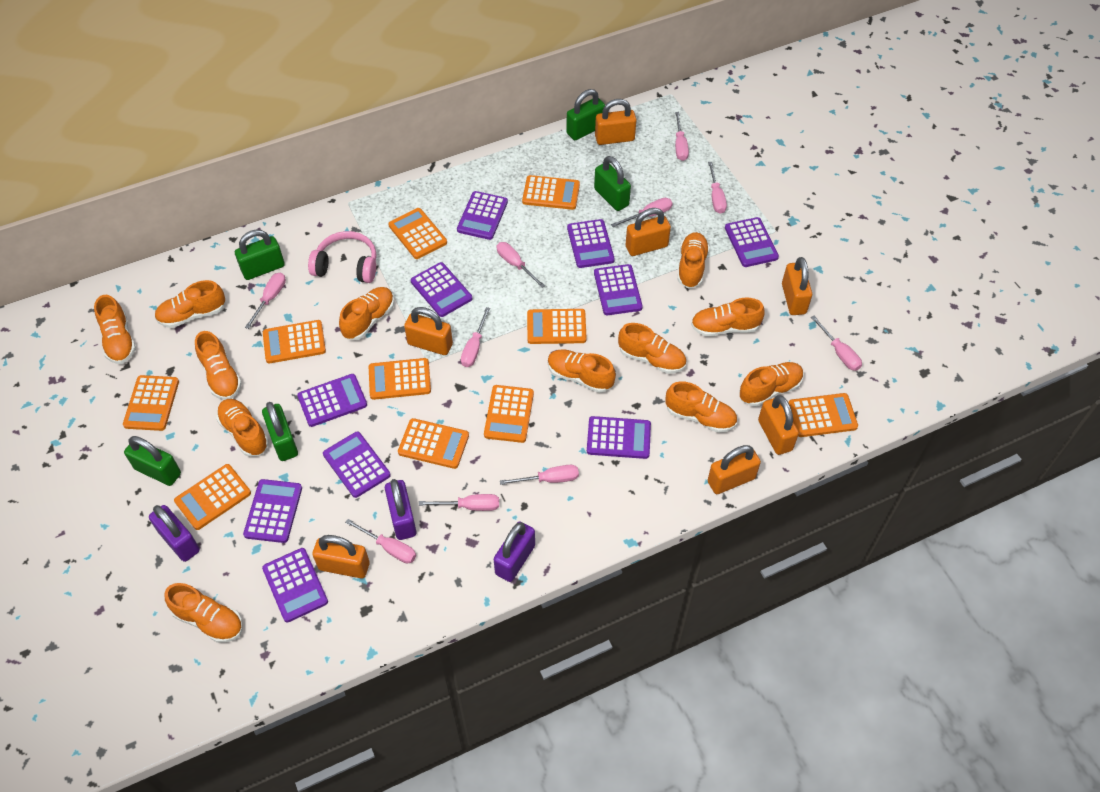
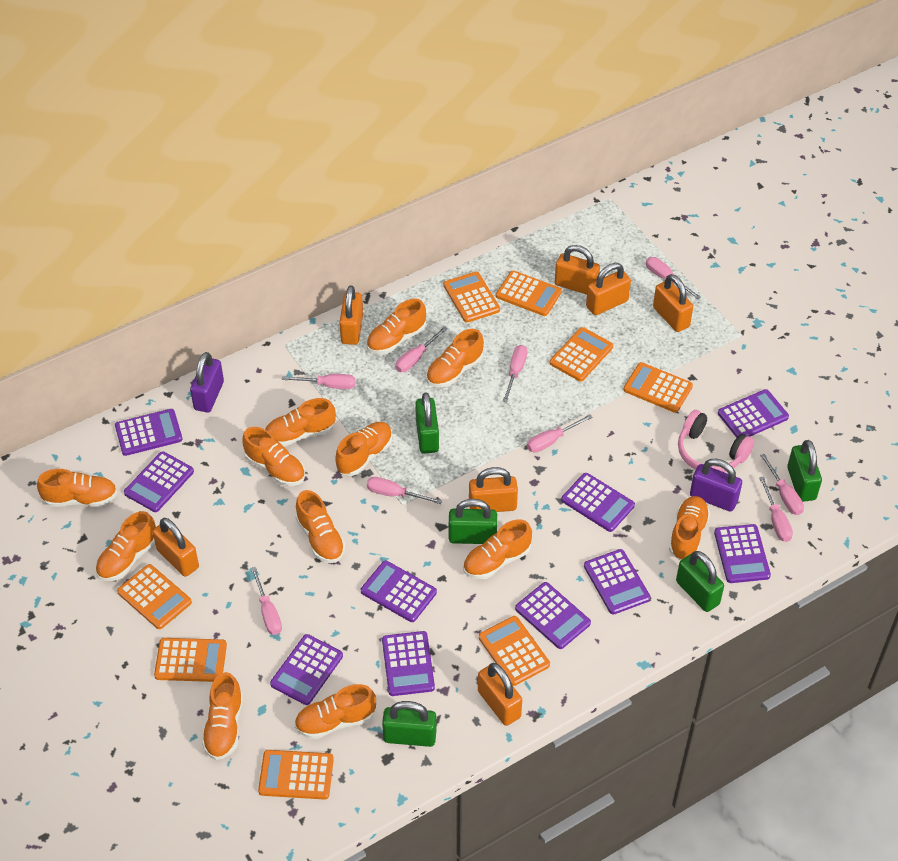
orange calculator: 10 -> 8
pink screwdriver: 10 -> 9
purple padlock: 3 -> 2

